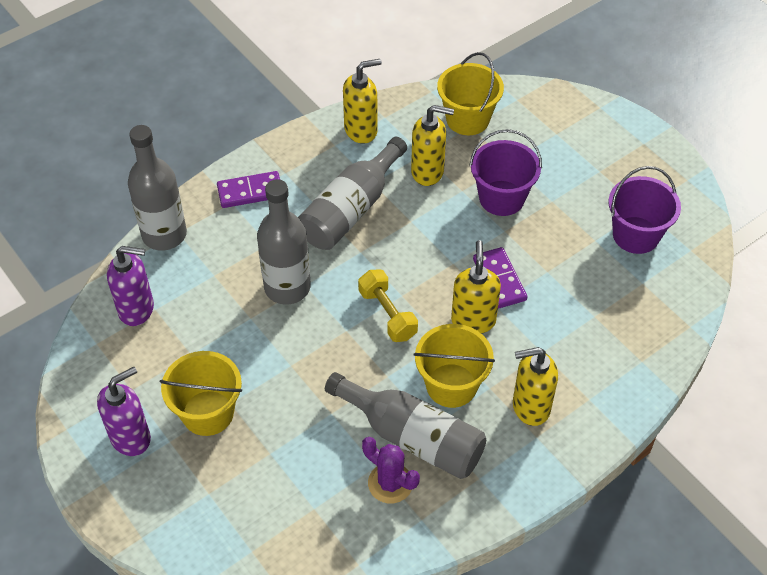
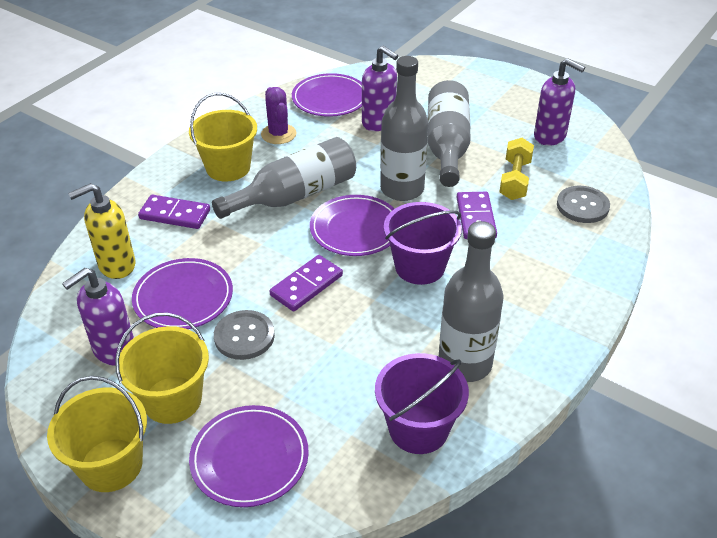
grey button: 0 -> 2
purple domino: 2 -> 3
purple plate: 0 -> 4
purple soap dispenser: 2 -> 3
yellow soap dispenser: 4 -> 1

